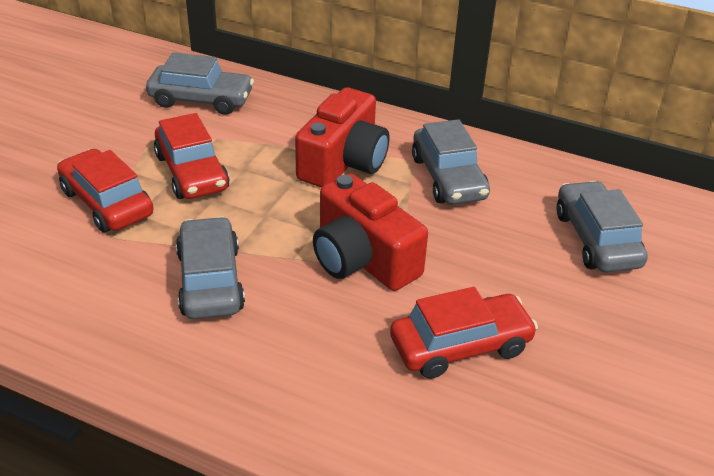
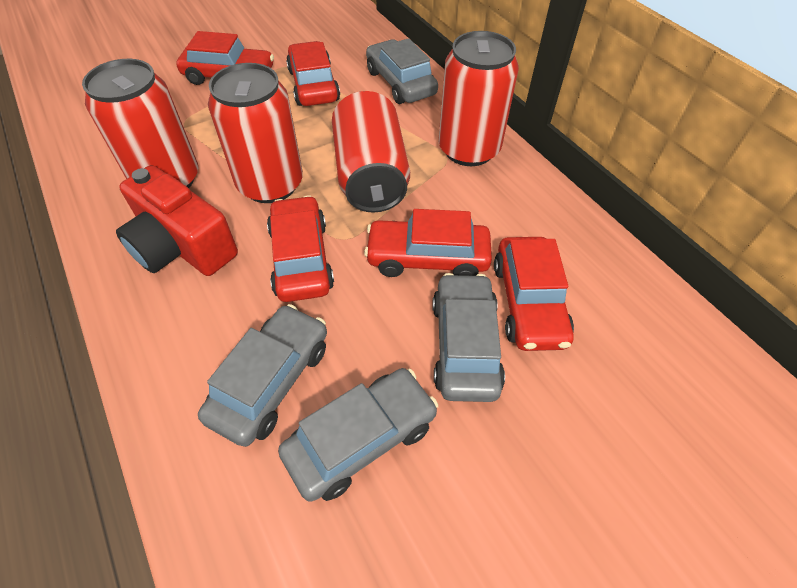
red camera: 2 -> 1
red can: 0 -> 4
red car: 3 -> 5

